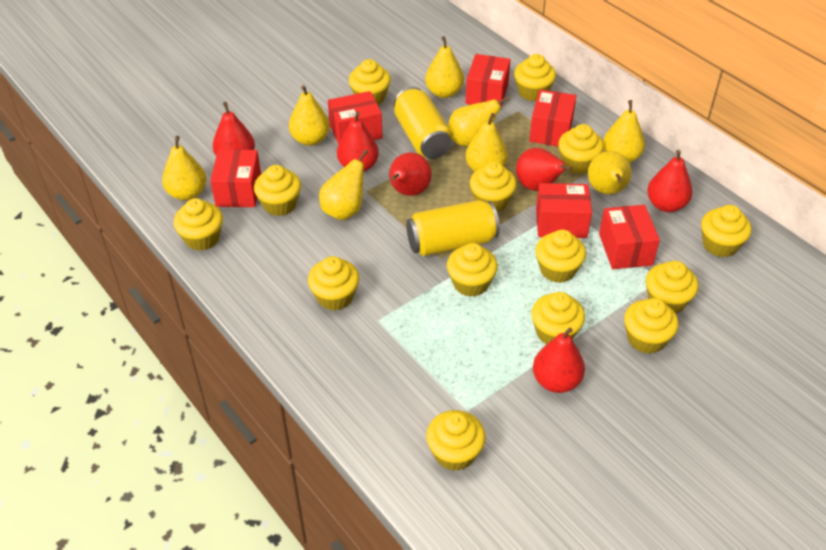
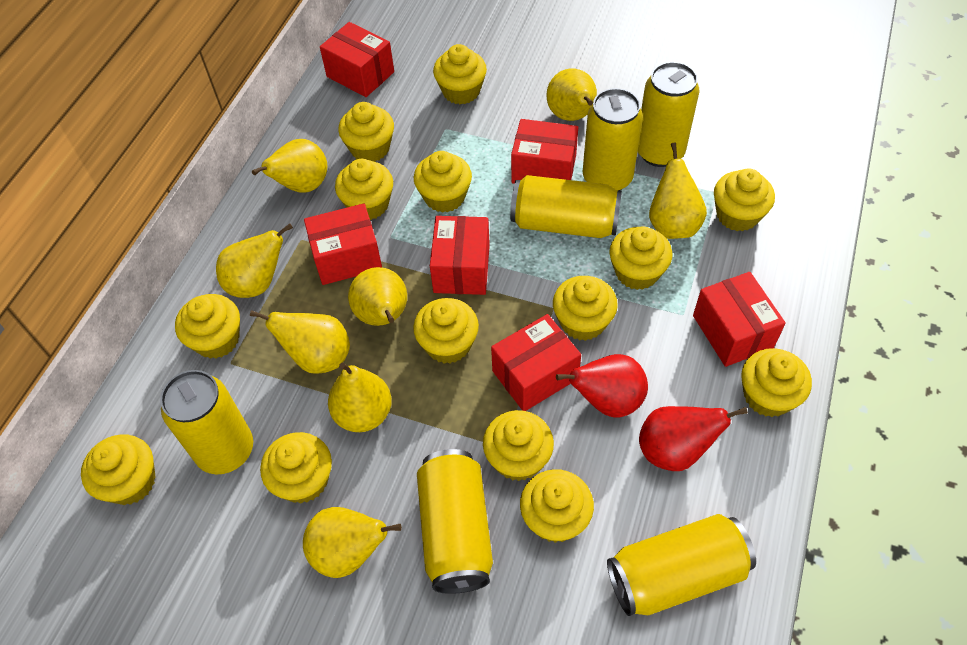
red pear: 6 -> 2
yellow can: 2 -> 6

